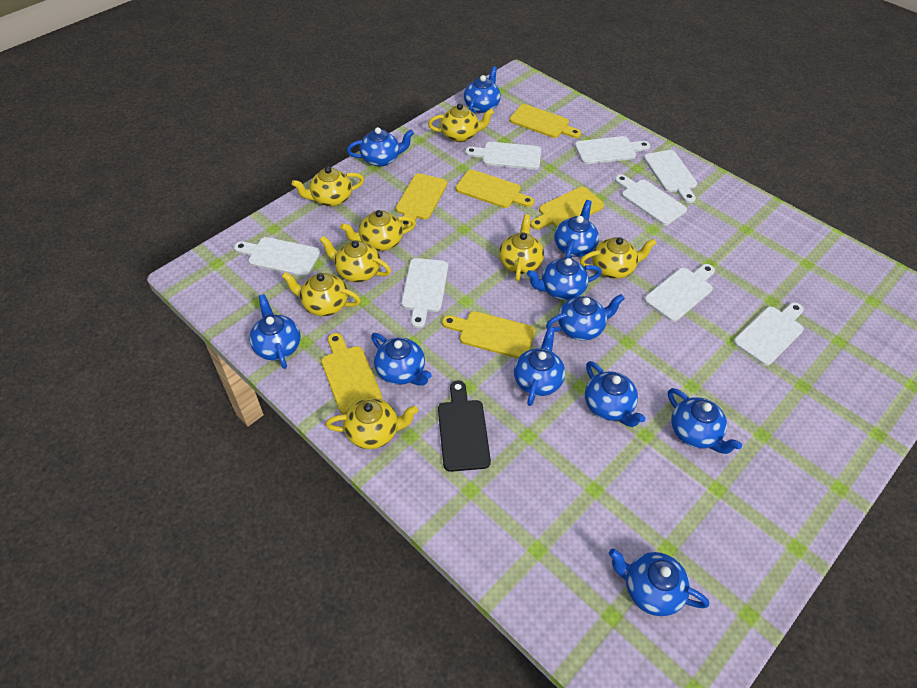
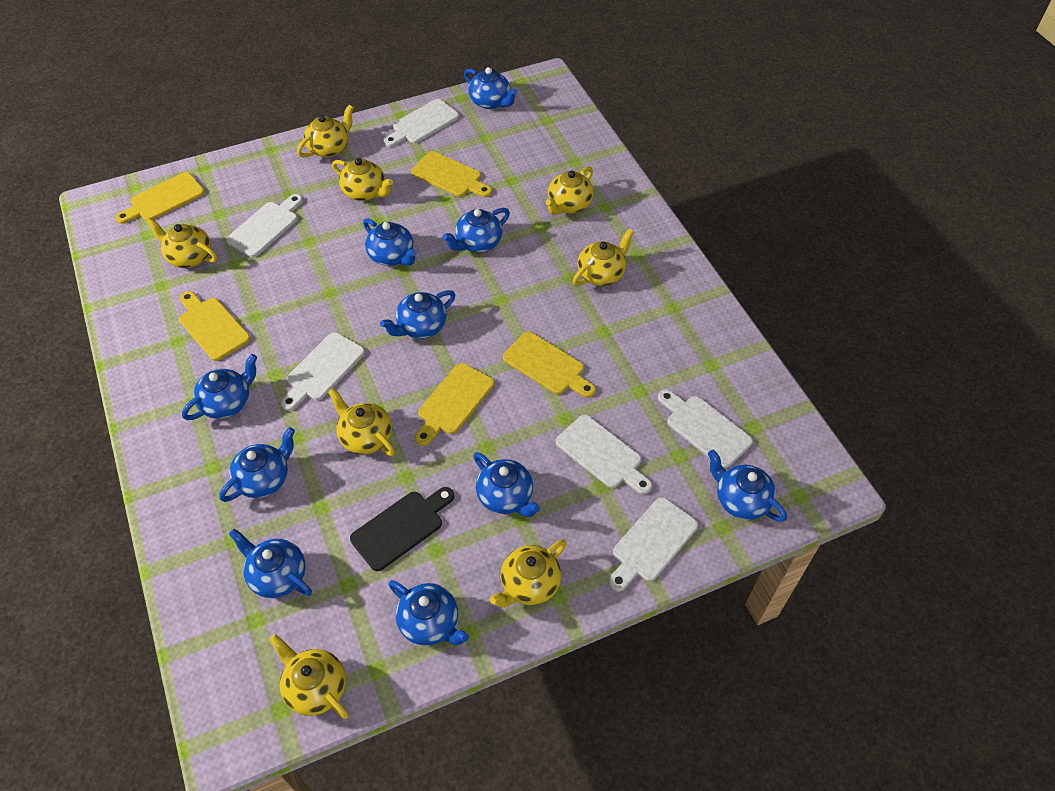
blue teapot: 11 -> 10
white cutting board: 8 -> 6
yellow cutting board: 6 -> 5

